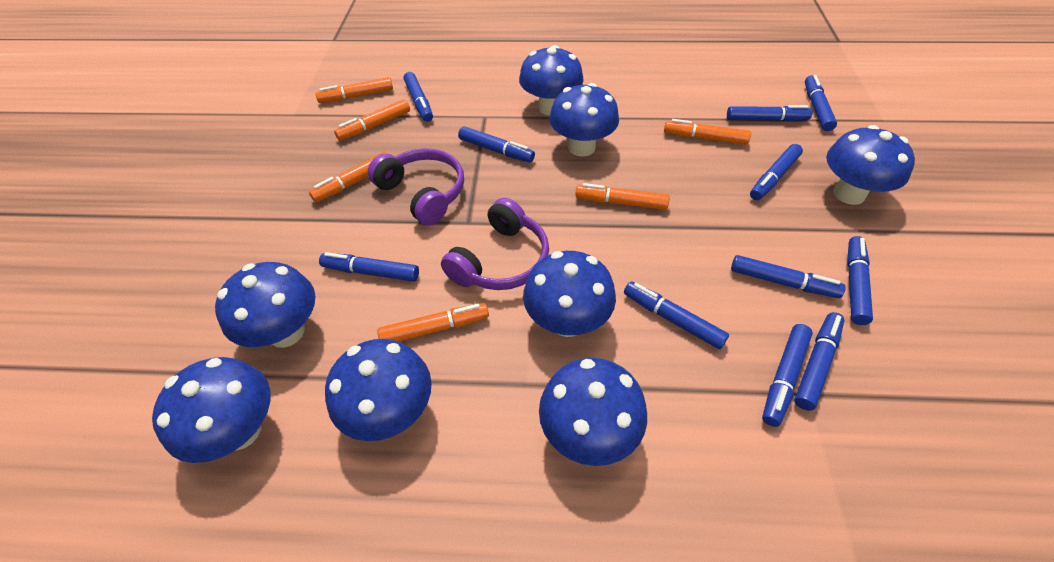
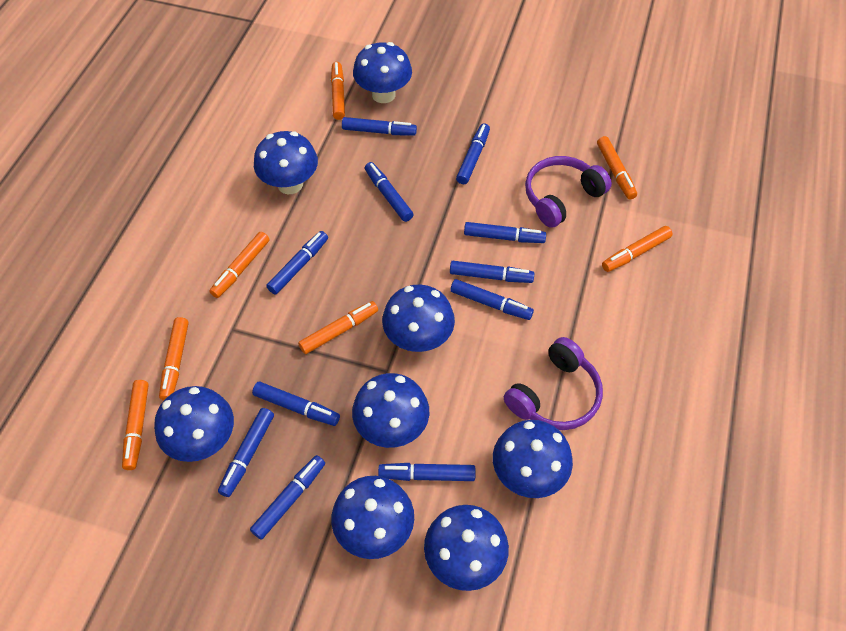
orange marker: 6 -> 7

